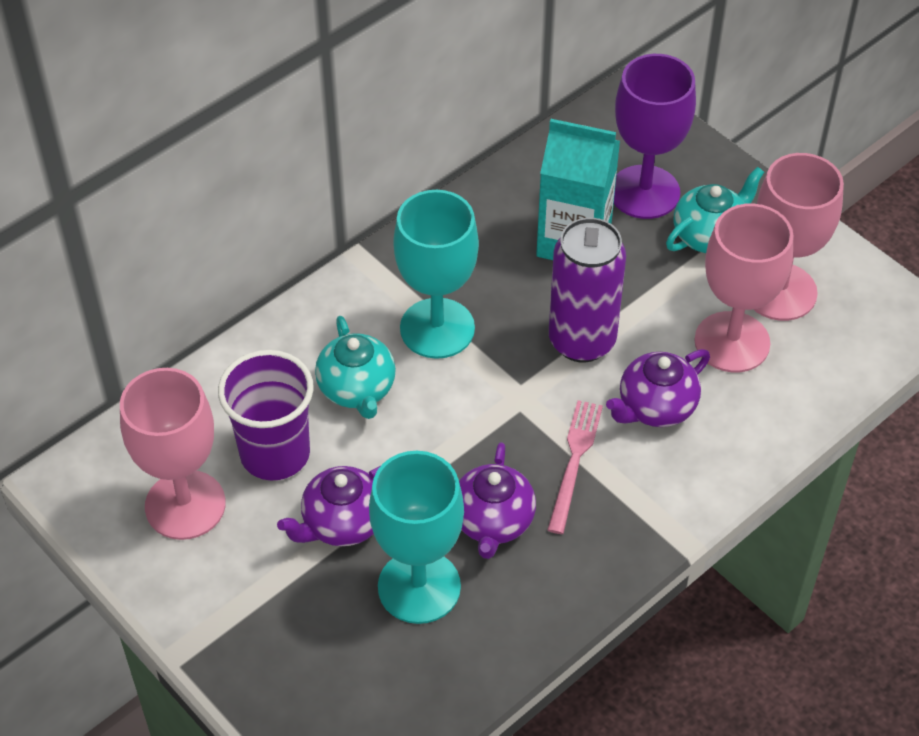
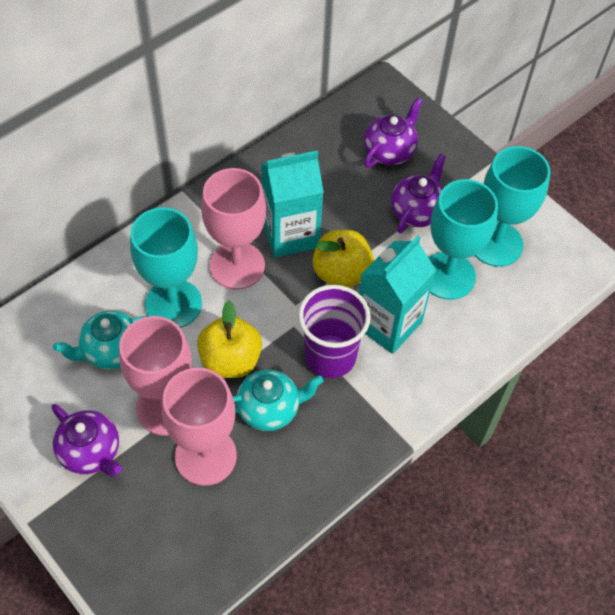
pink fork: 1 -> 0
purple can: 1 -> 0
purple goblet: 1 -> 0
turquoise carton: 1 -> 2
turquoise goblet: 2 -> 3
yellow apple: 0 -> 2

